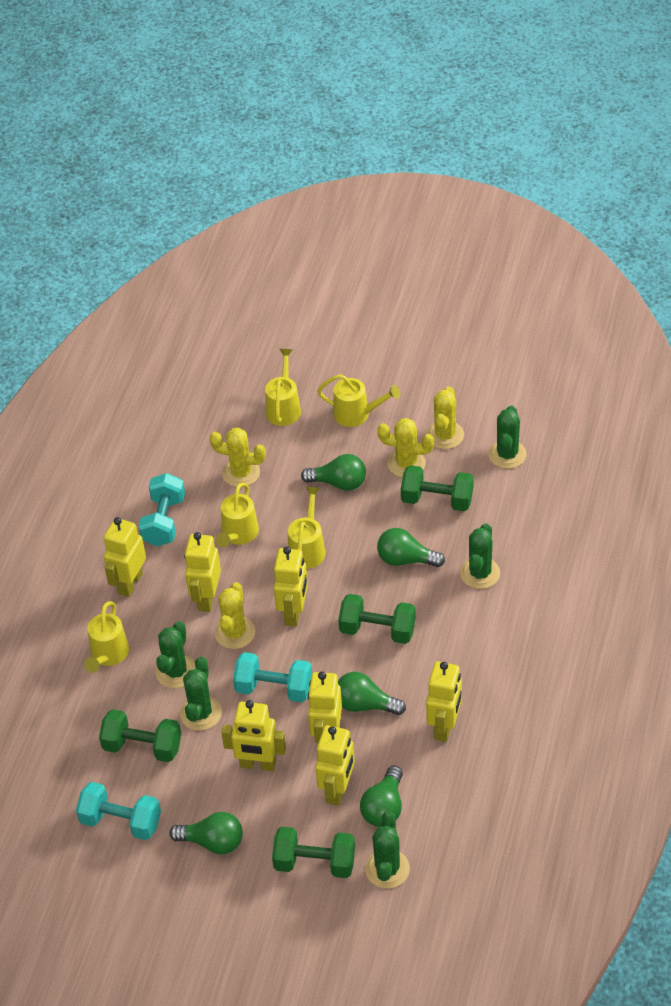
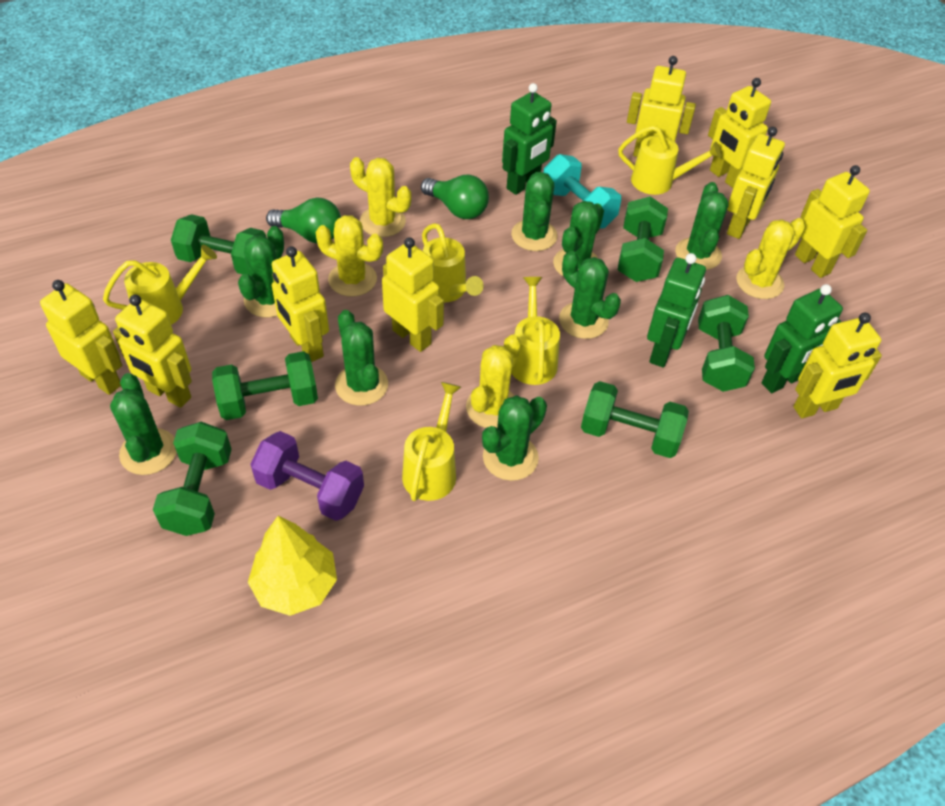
green cactus: 5 -> 8
green dumbbell: 4 -> 6
green light bulb: 5 -> 2
green robot: 0 -> 3
purple dumbbell: 0 -> 1
turquoise dumbbell: 3 -> 1
yellow robot: 7 -> 9
yellow tree: 0 -> 1

